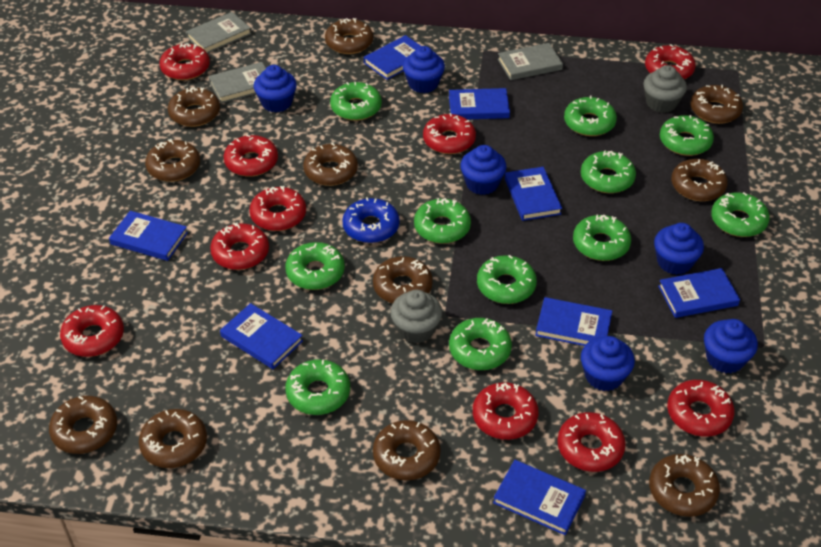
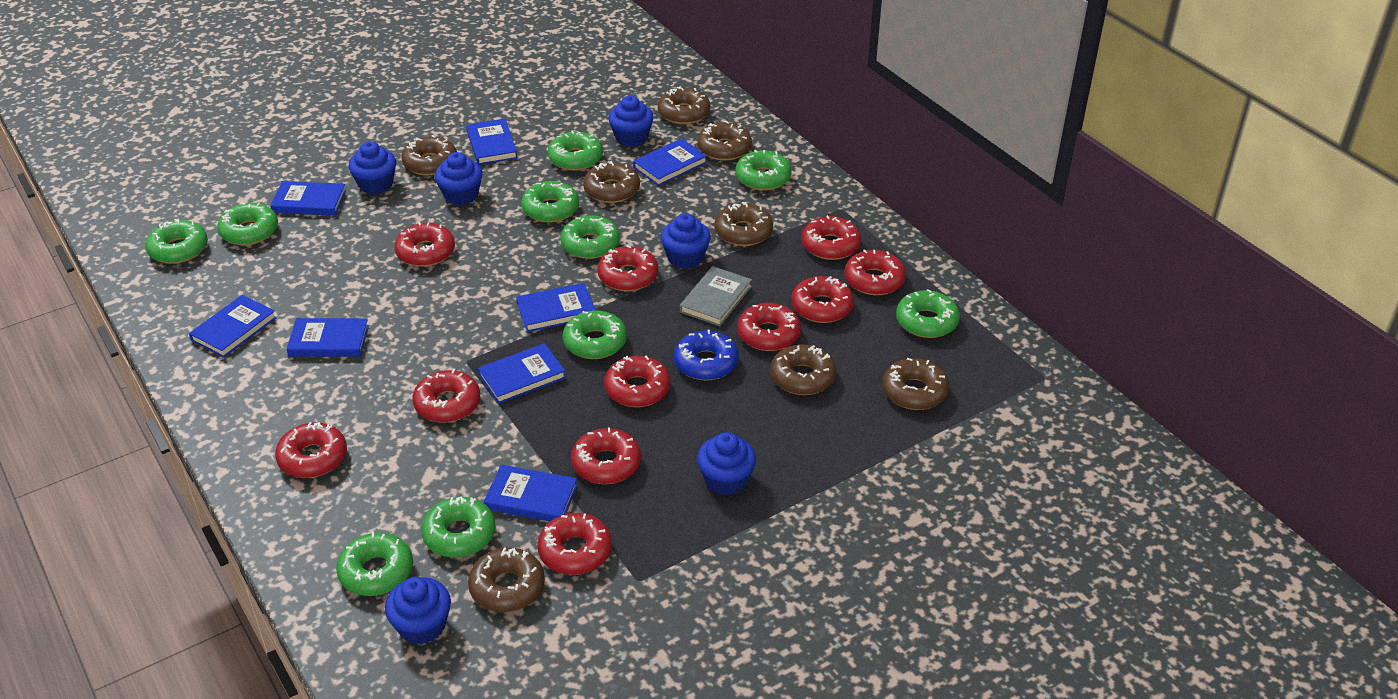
brown donut: 11 -> 8
green donut: 11 -> 10
grey book: 3 -> 1
grey cupcake: 2 -> 0
red donut: 10 -> 11

